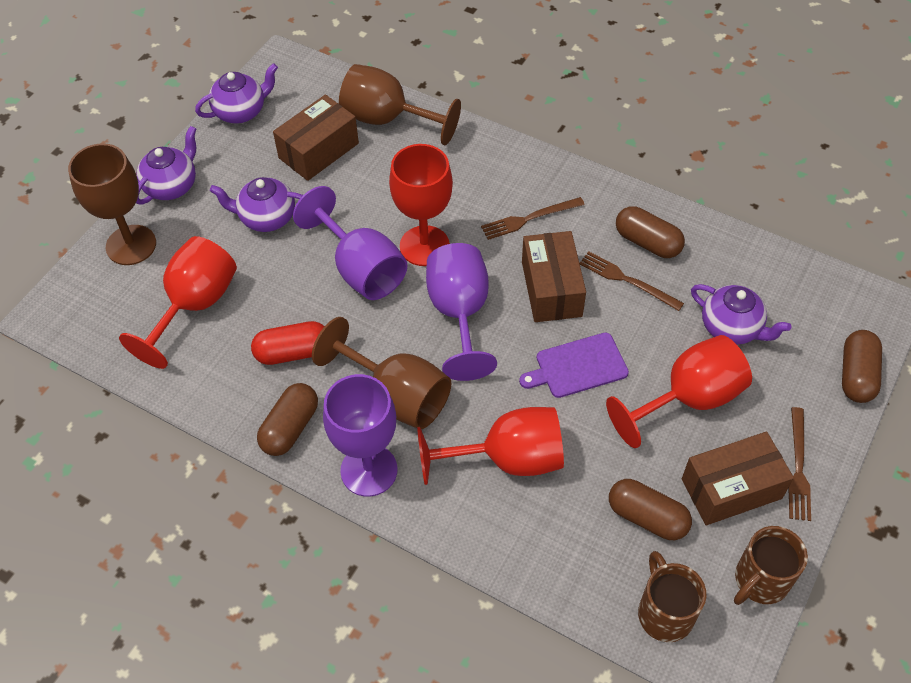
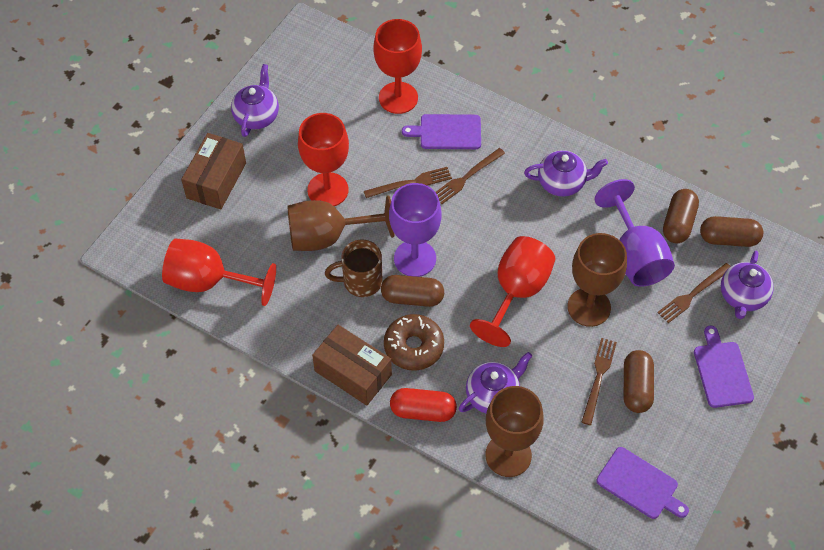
brown box: 3 -> 2
brown donut: 0 -> 1
brown fork: 3 -> 4
brown mug: 2 -> 1
purple cutting board: 1 -> 3
purple goblet: 3 -> 2

